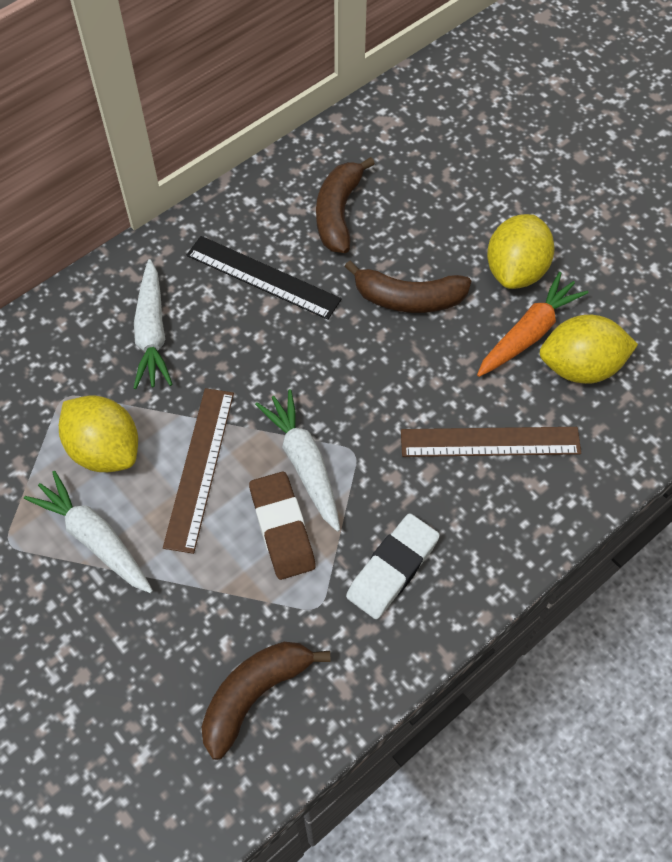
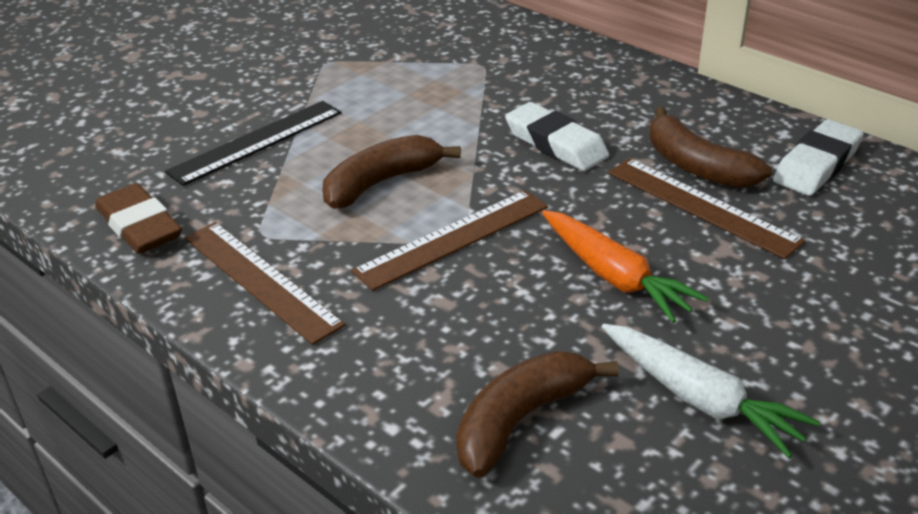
brown ruler: 2 -> 3
white carrot: 3 -> 1
white eraser: 1 -> 2
yellow lemon: 3 -> 0

